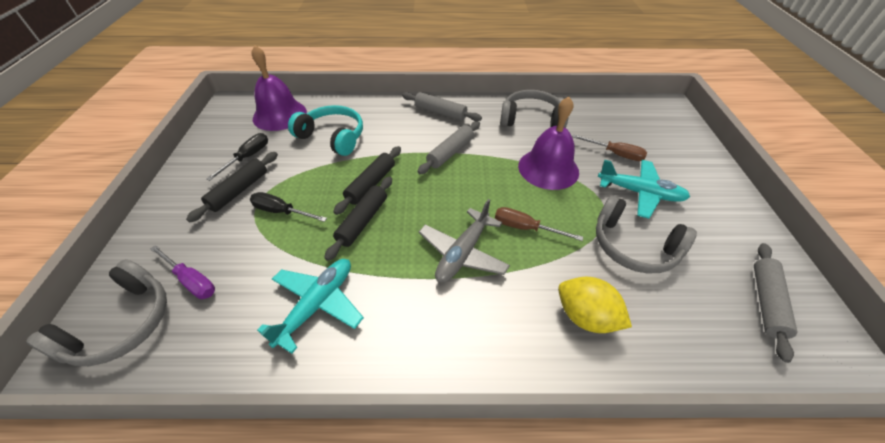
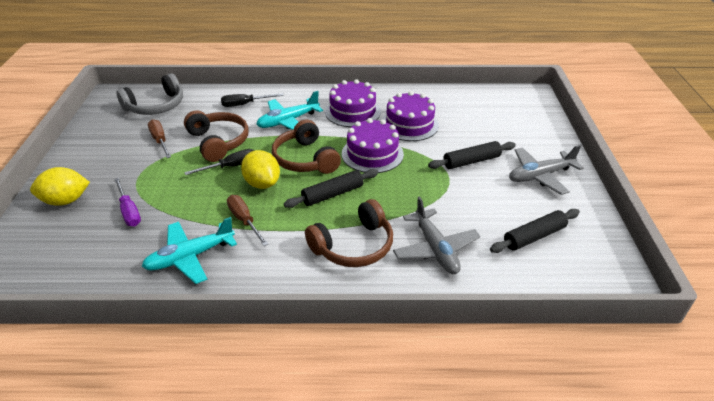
brown headphones: 0 -> 3
grey headphones: 3 -> 1
grey plane: 1 -> 2
grey rolling pin: 3 -> 0
purple bell: 2 -> 0
purple cake: 0 -> 3
turquoise headphones: 1 -> 0
yellow lemon: 1 -> 2

